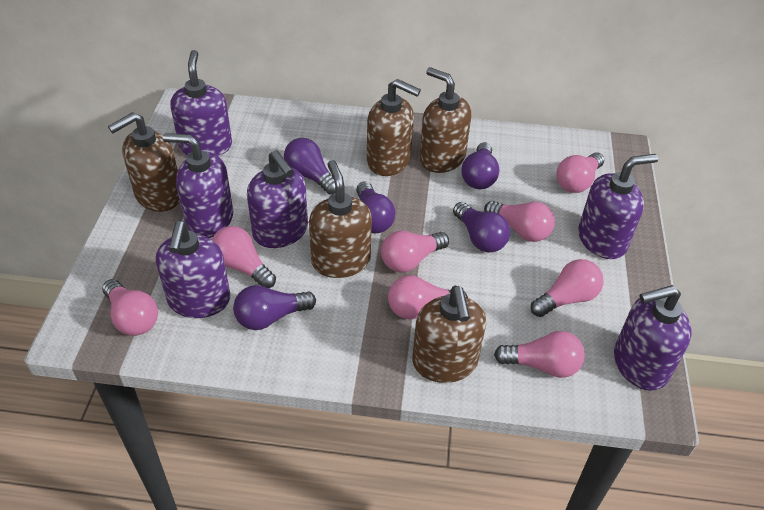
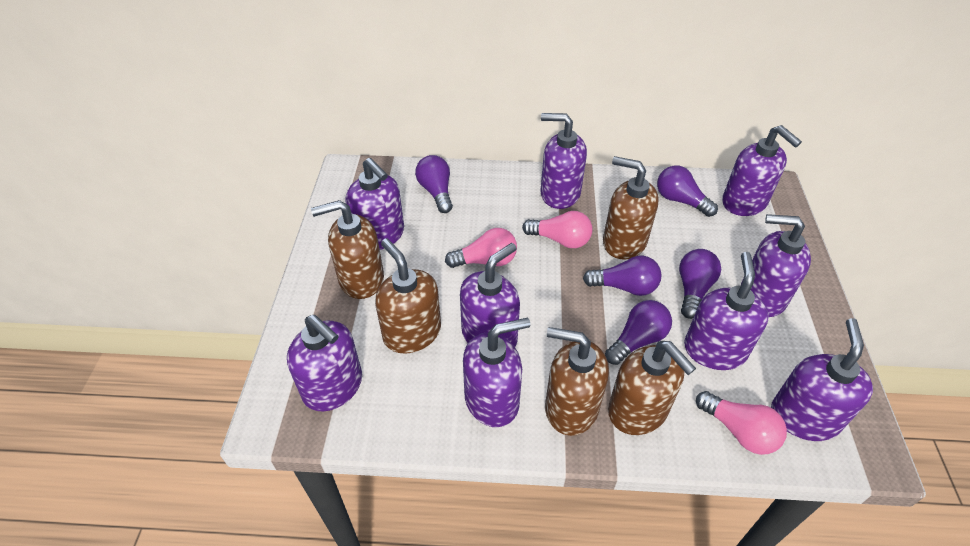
pink light bulb: 8 -> 3
purple soap dispenser: 6 -> 9

